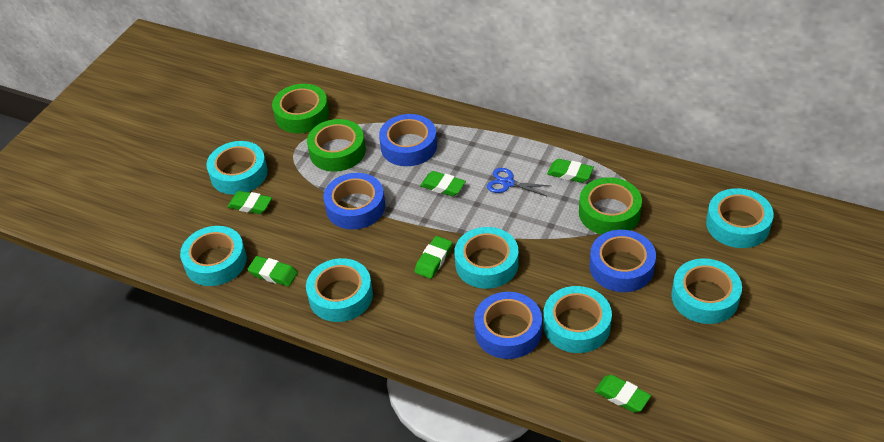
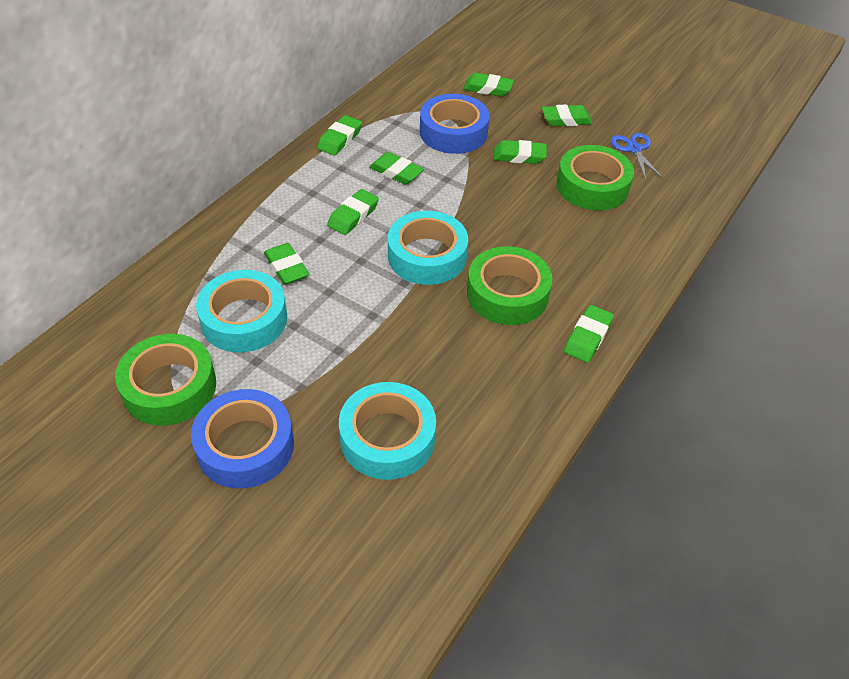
blue tape: 4 -> 2
green eraser: 6 -> 8
turquoise tape: 7 -> 3

